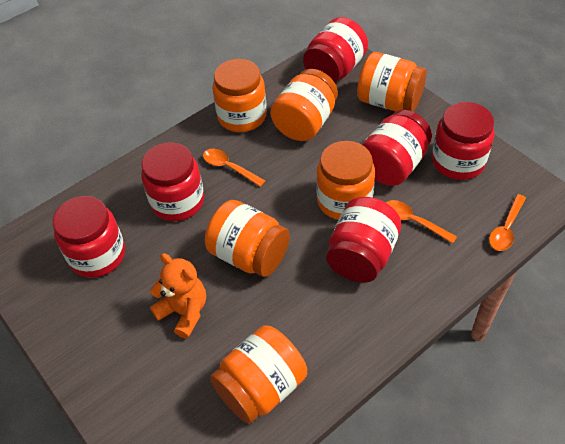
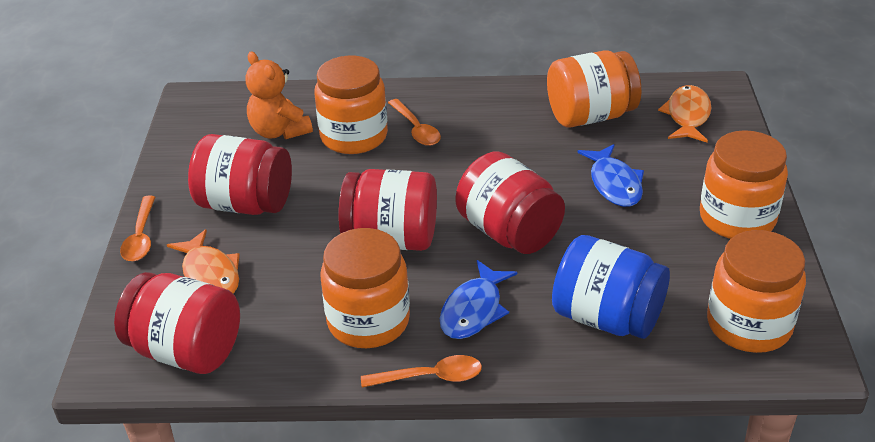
blue fish: 0 -> 2
blue jar: 0 -> 1
orange fish: 0 -> 2
orange jar: 6 -> 5
red jar: 6 -> 4

